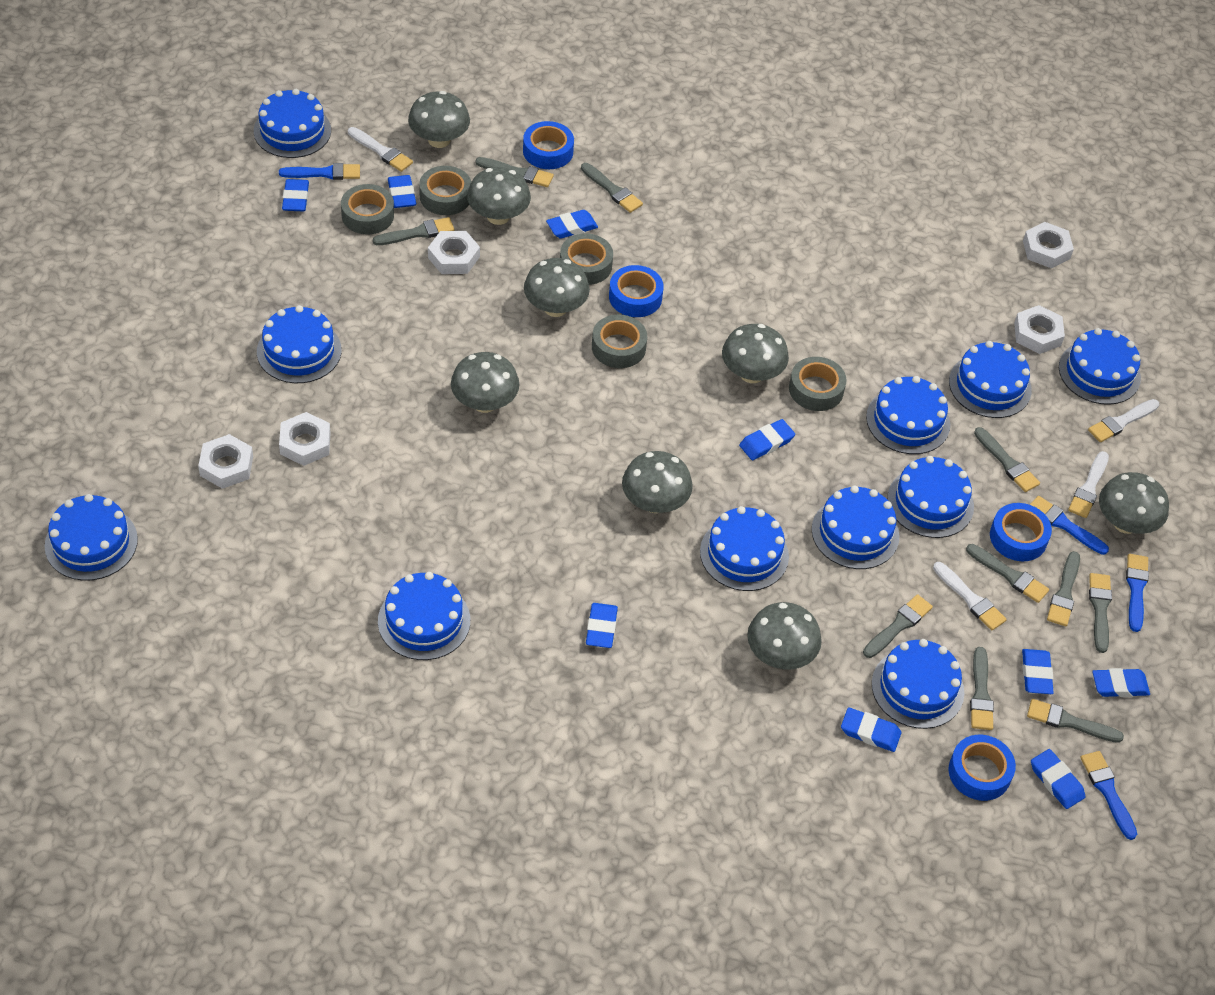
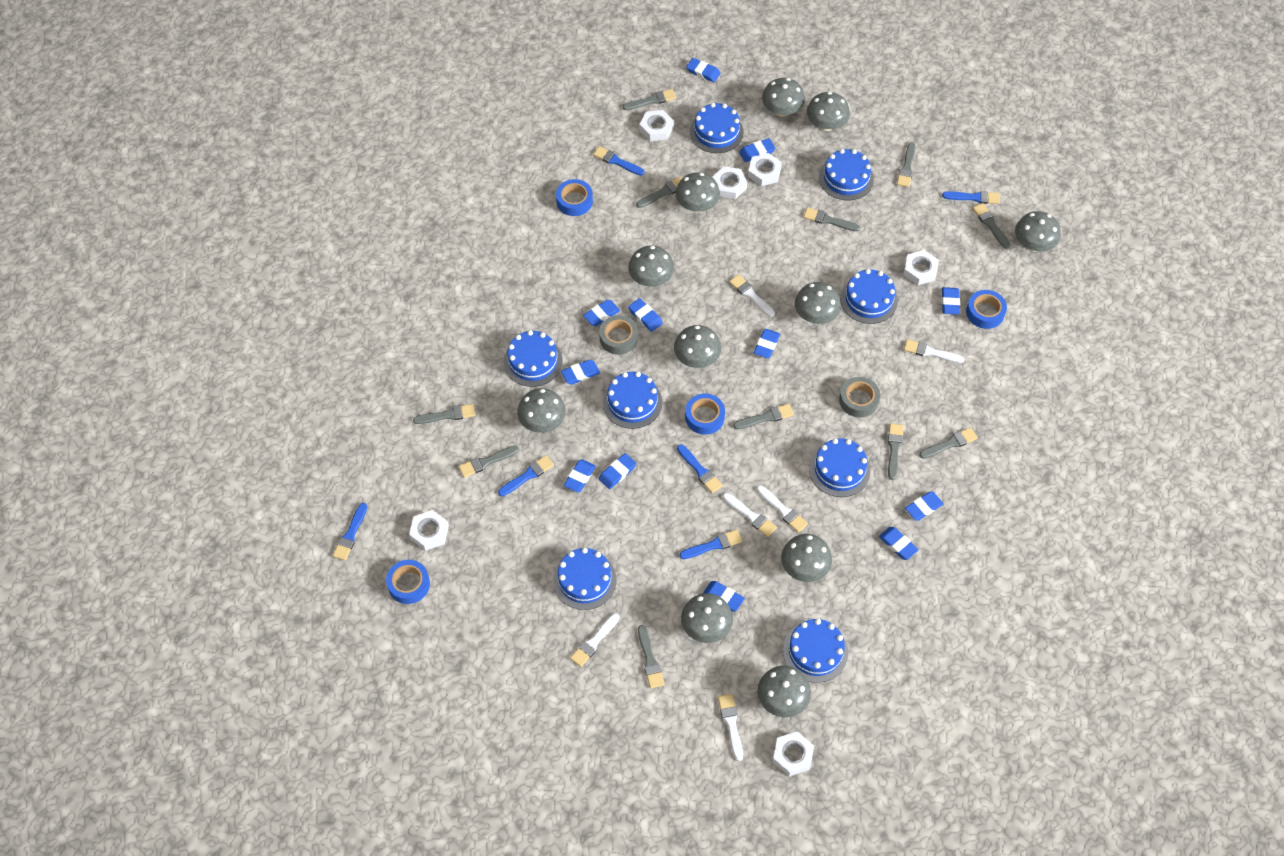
blue brush: 4 -> 6
blue cake: 11 -> 8
blue eraser: 9 -> 12
grey brush: 10 -> 11
grey mushroom: 8 -> 11
grey tape: 5 -> 2
white brush: 4 -> 6
white nut: 5 -> 6

